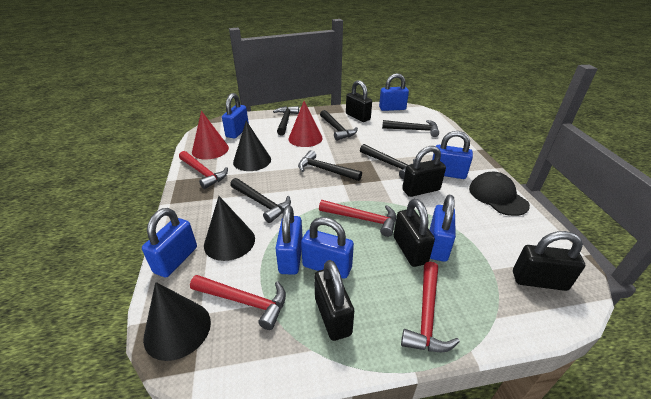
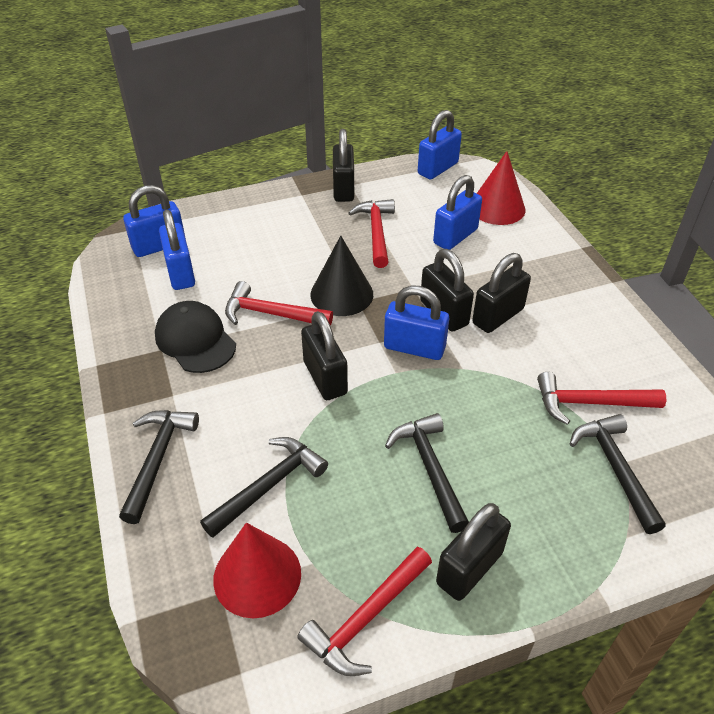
black cone: 3 -> 1
black hammer: 6 -> 4
blue padlock: 7 -> 5

